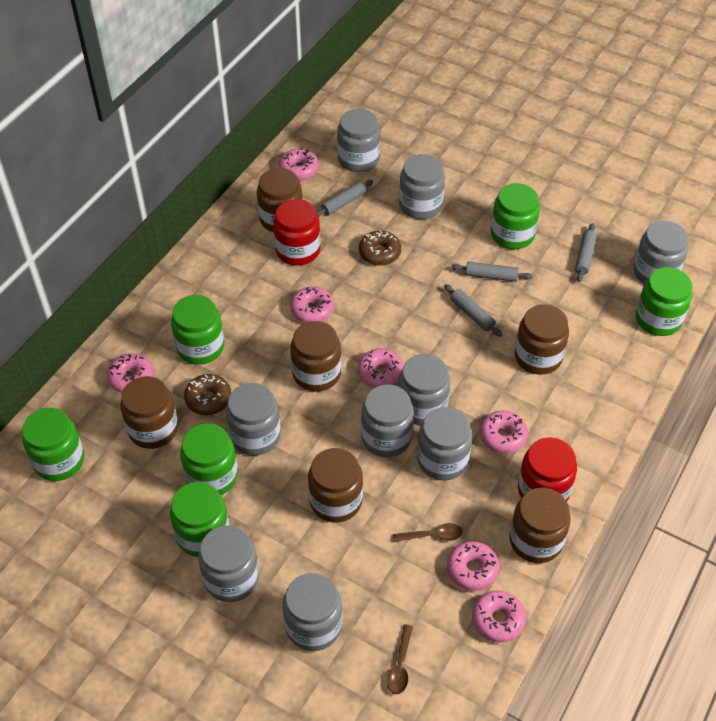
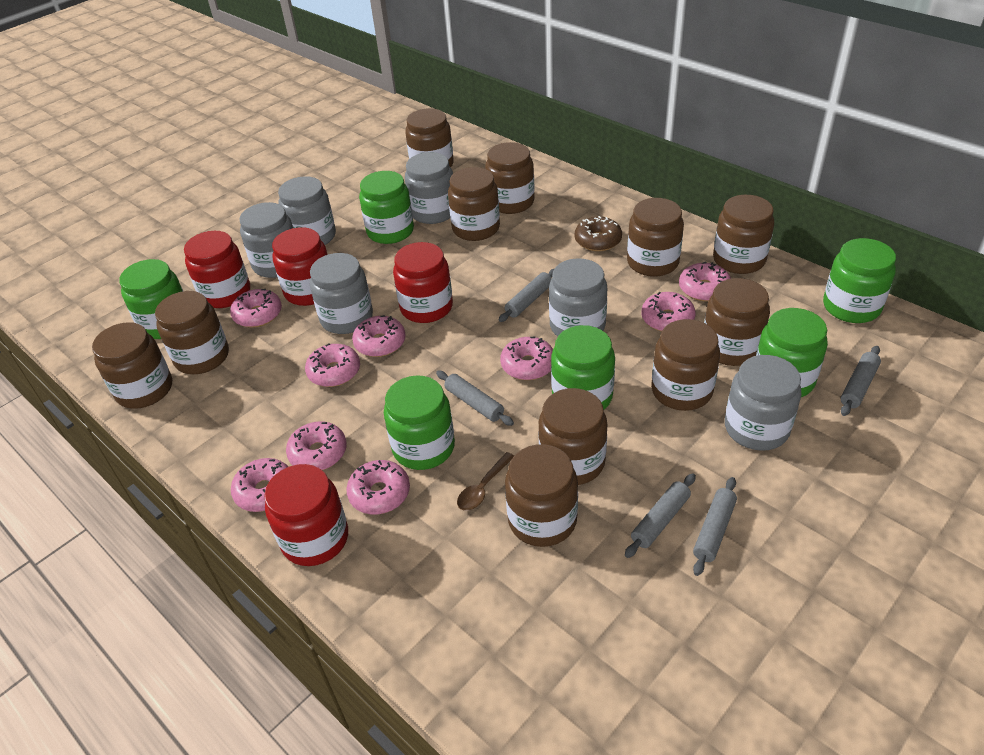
brown donut: 2 -> 1
brown jar: 6 -> 11
brown spoon: 2 -> 1
grey jar: 9 -> 6
grey rolling pin: 4 -> 5
pink donut: 7 -> 9
red jar: 2 -> 4

